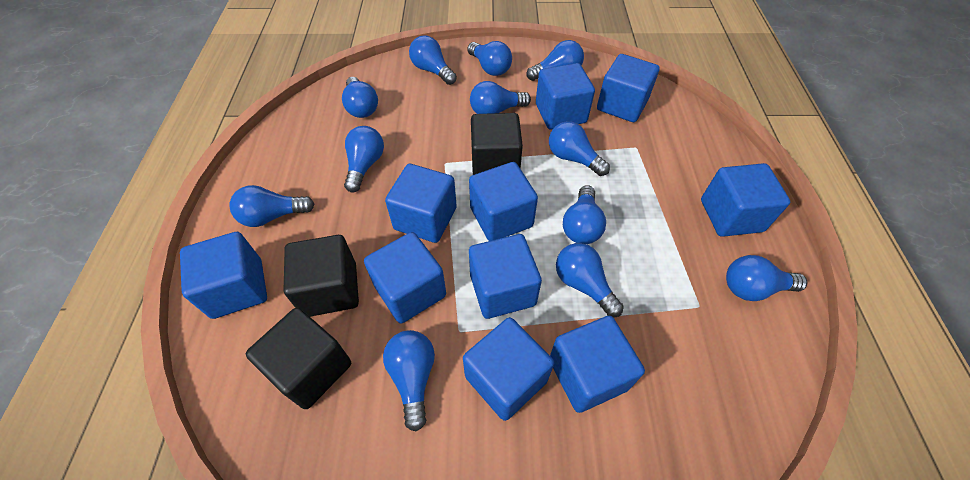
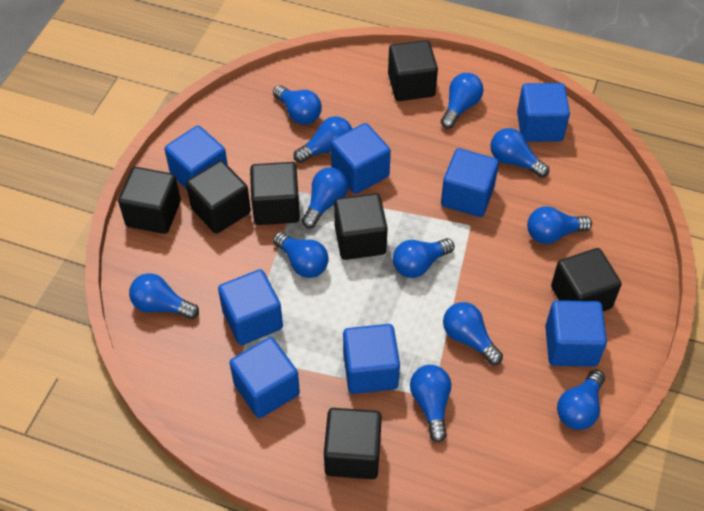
black cube: 3 -> 7
blue cube: 10 -> 8

